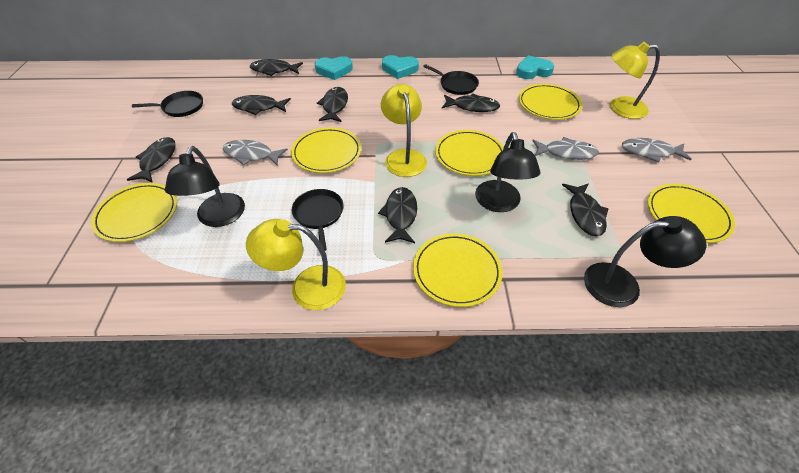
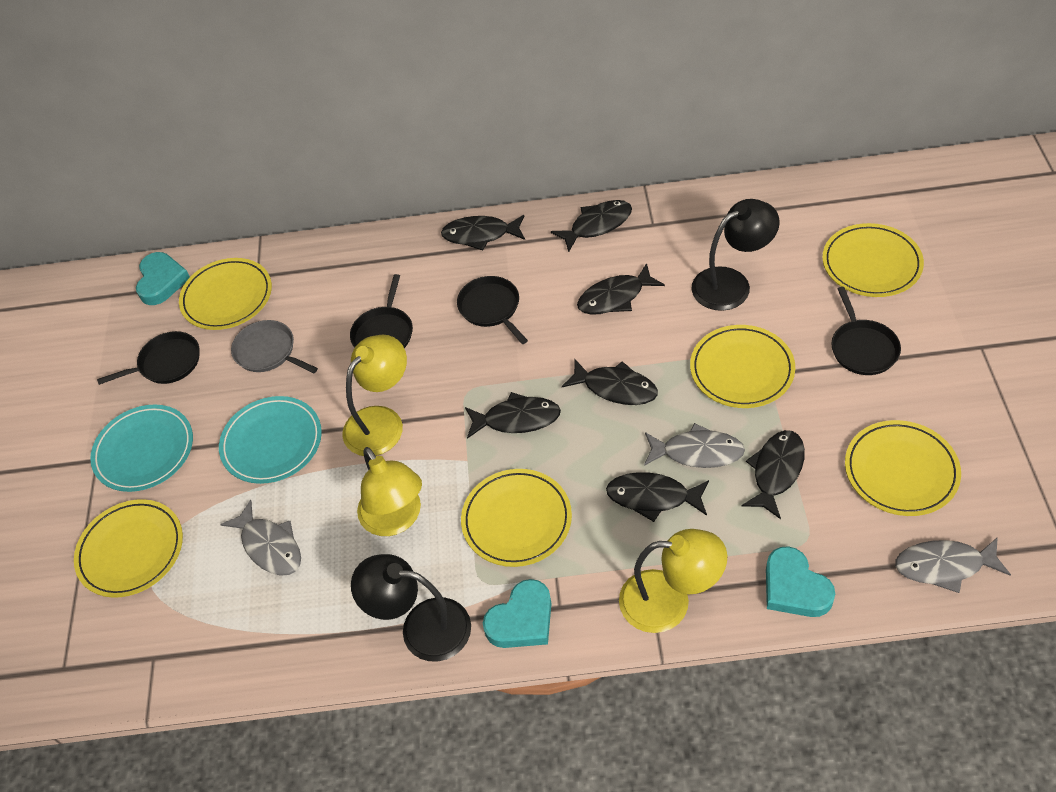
black lamp: 3 -> 2
black pan: 3 -> 4
grey pan: 0 -> 1
turquoise plate: 0 -> 2

